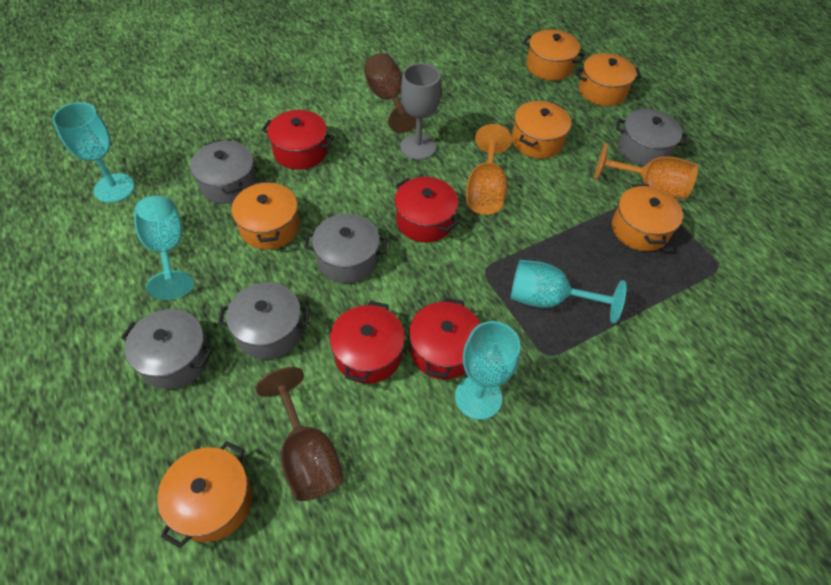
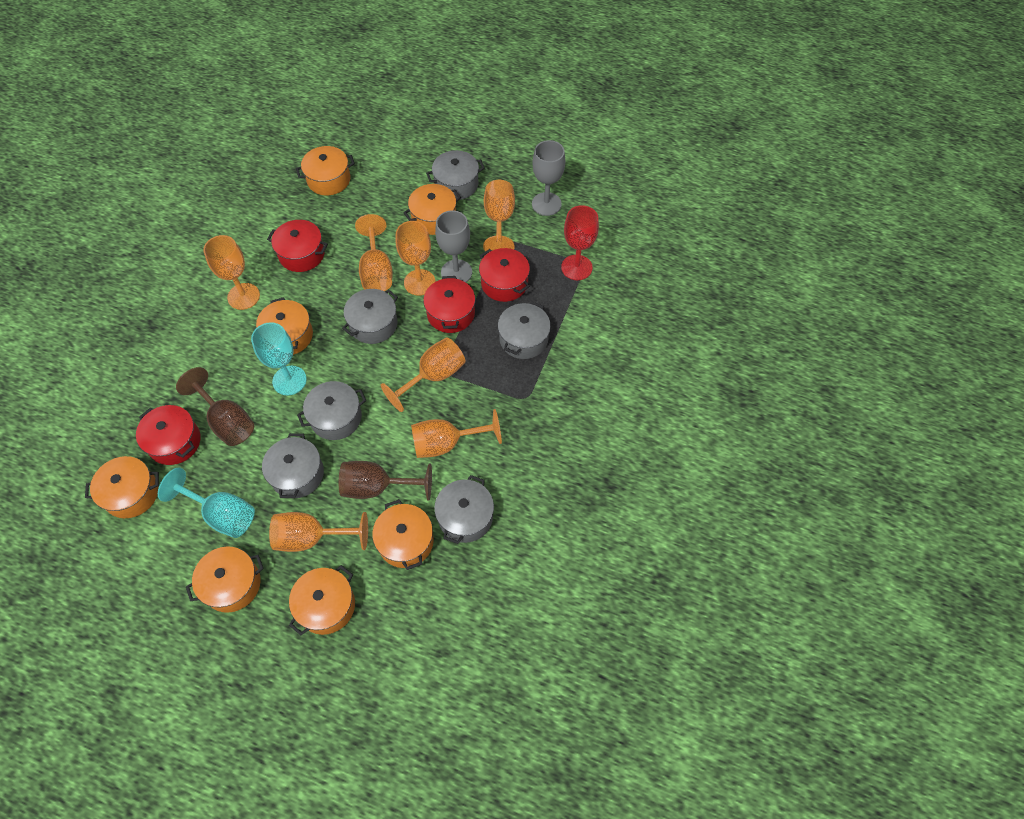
grey goblet: 1 -> 2
grey pot: 5 -> 6
orange goblet: 2 -> 7
orange pot: 6 -> 7
red goblet: 0 -> 1
turquoise goblet: 4 -> 2

